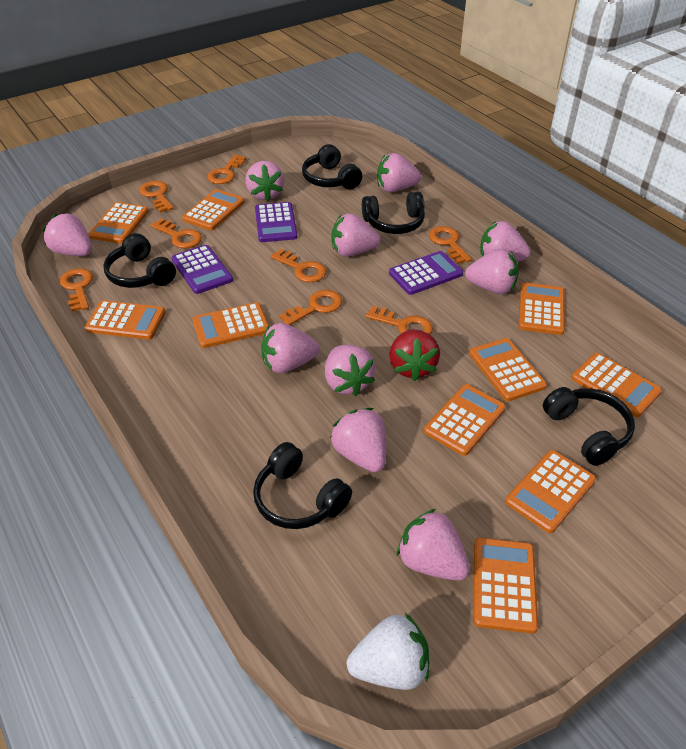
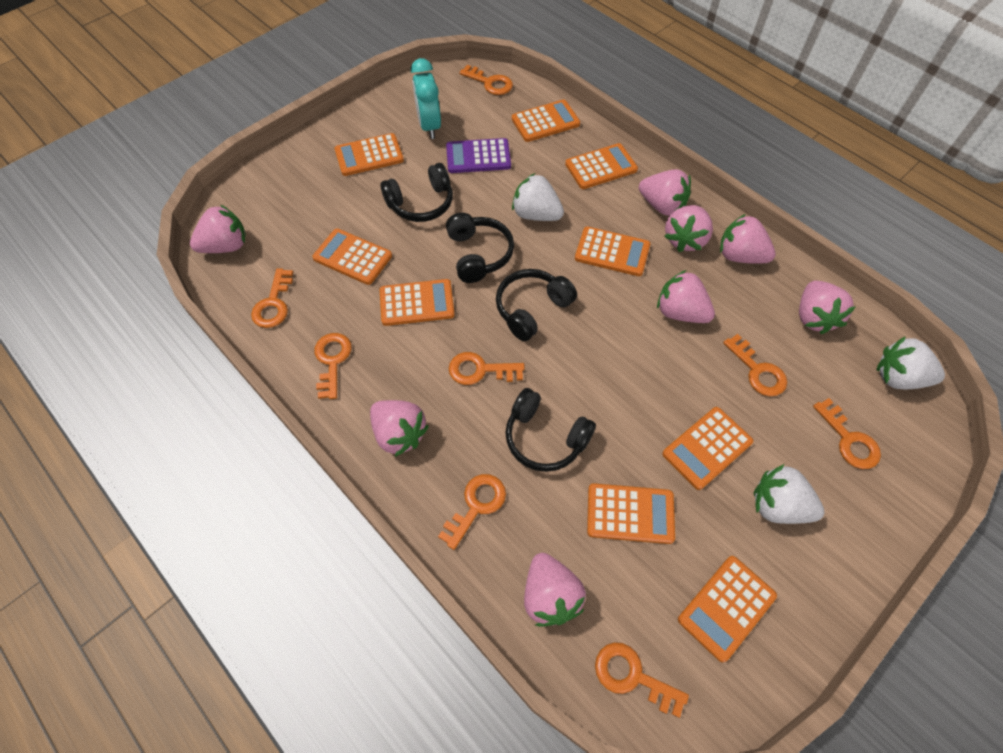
black headphones: 5 -> 4
orange calculator: 10 -> 9
pink strawberry: 10 -> 8
purple calculator: 3 -> 1
red strawberry: 1 -> 0
turquoise clock: 0 -> 1
white strawberry: 1 -> 3

